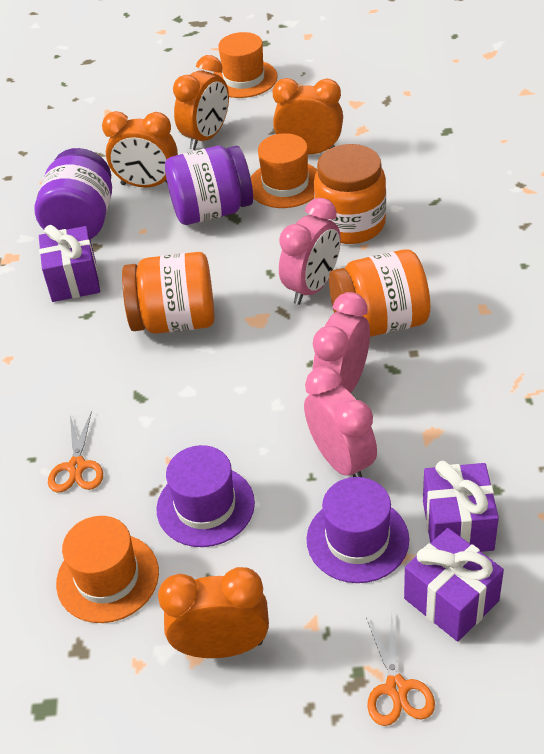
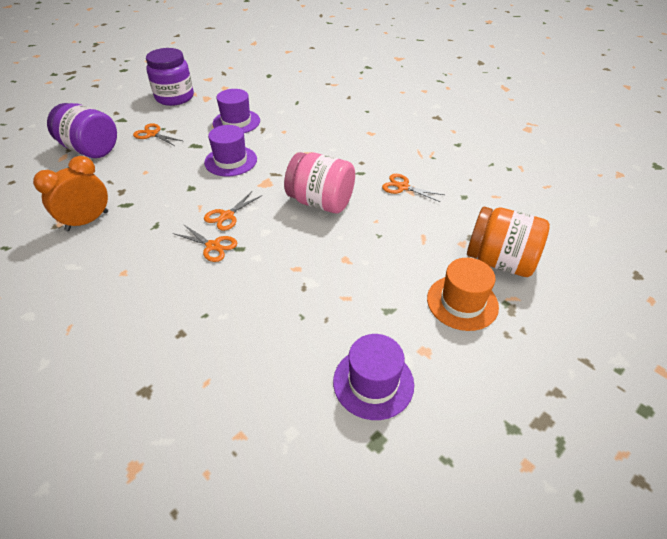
orange clock: 4 -> 1
orange hat: 3 -> 1
orange jar: 3 -> 1
orange scissors: 2 -> 4
pink clock: 3 -> 0
pink jar: 0 -> 1
purple gift: 3 -> 0
purple hat: 2 -> 3

